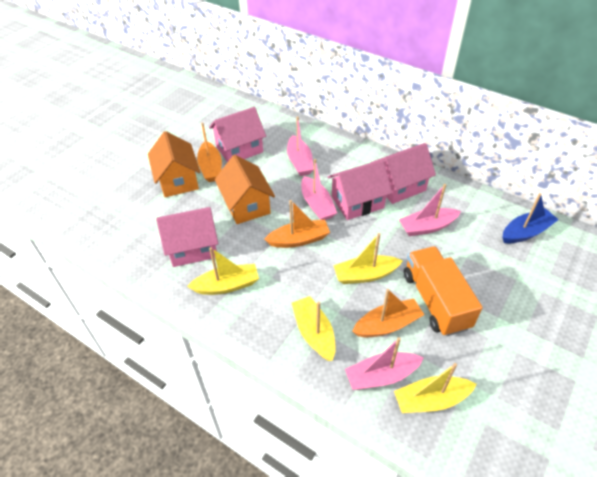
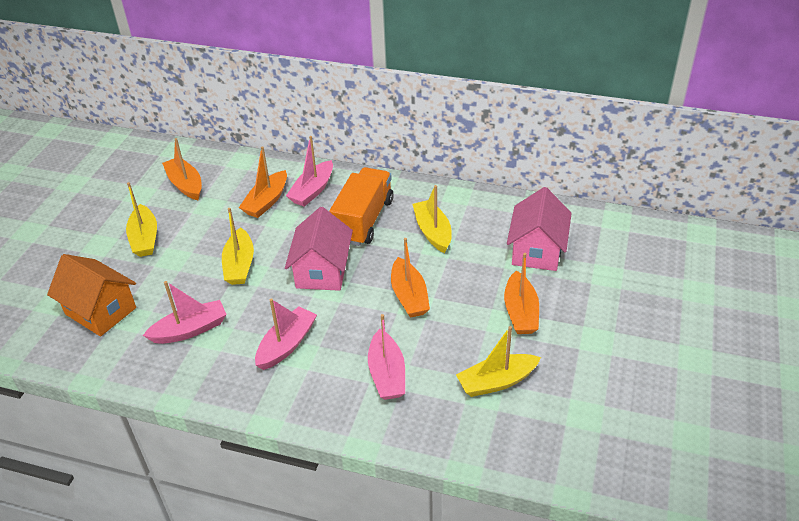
blue boat: 1 -> 0
orange boat: 3 -> 4
orange house: 2 -> 1
pink house: 4 -> 2

